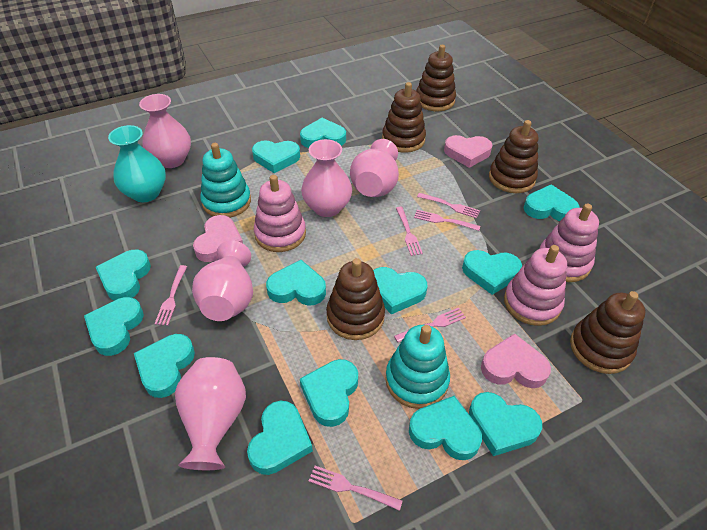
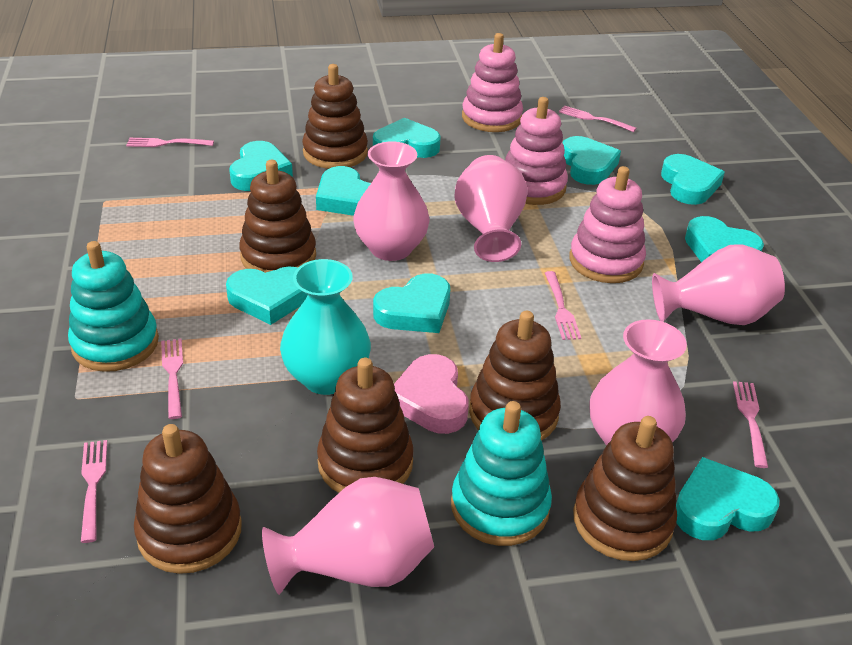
brown stacking toy: 5 -> 6
pink heart: 3 -> 1
turquoise heart: 13 -> 9

